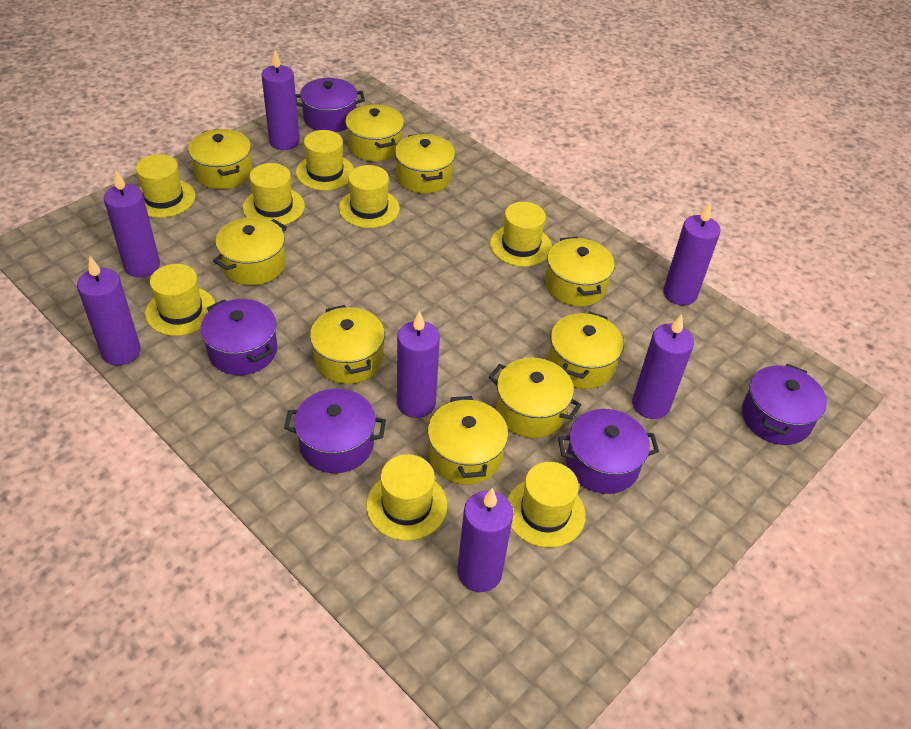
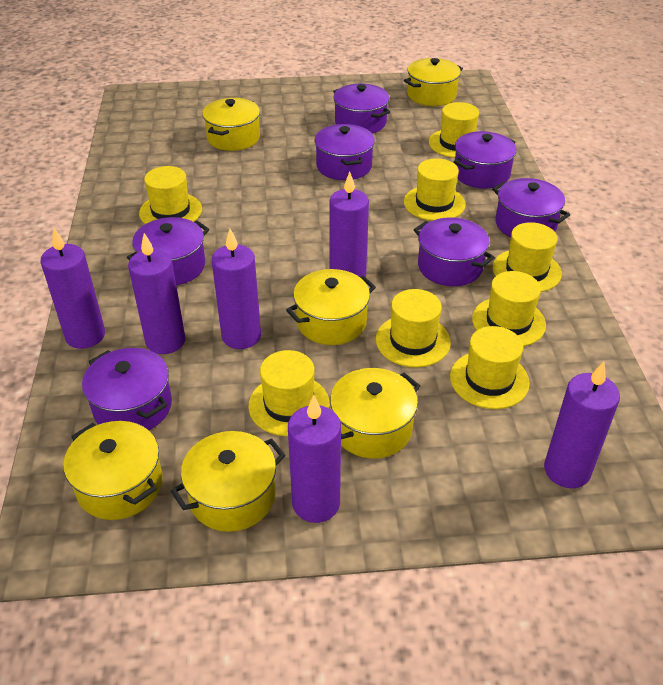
purple candle: 7 -> 6
purple pot: 5 -> 7
yellow pot: 9 -> 6

